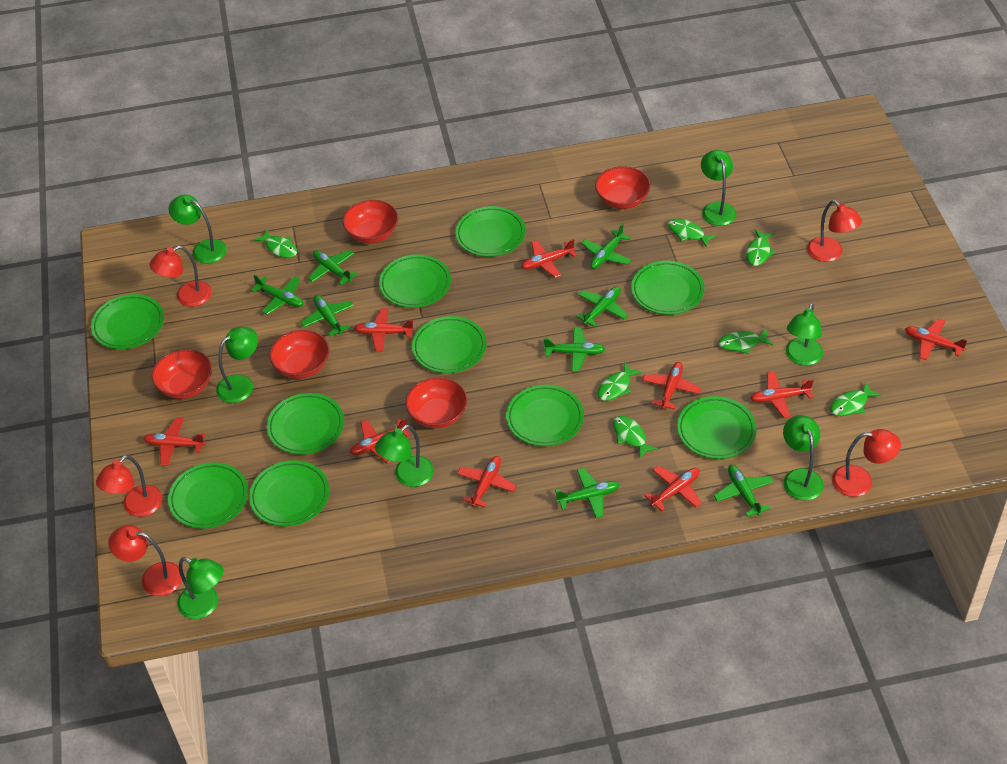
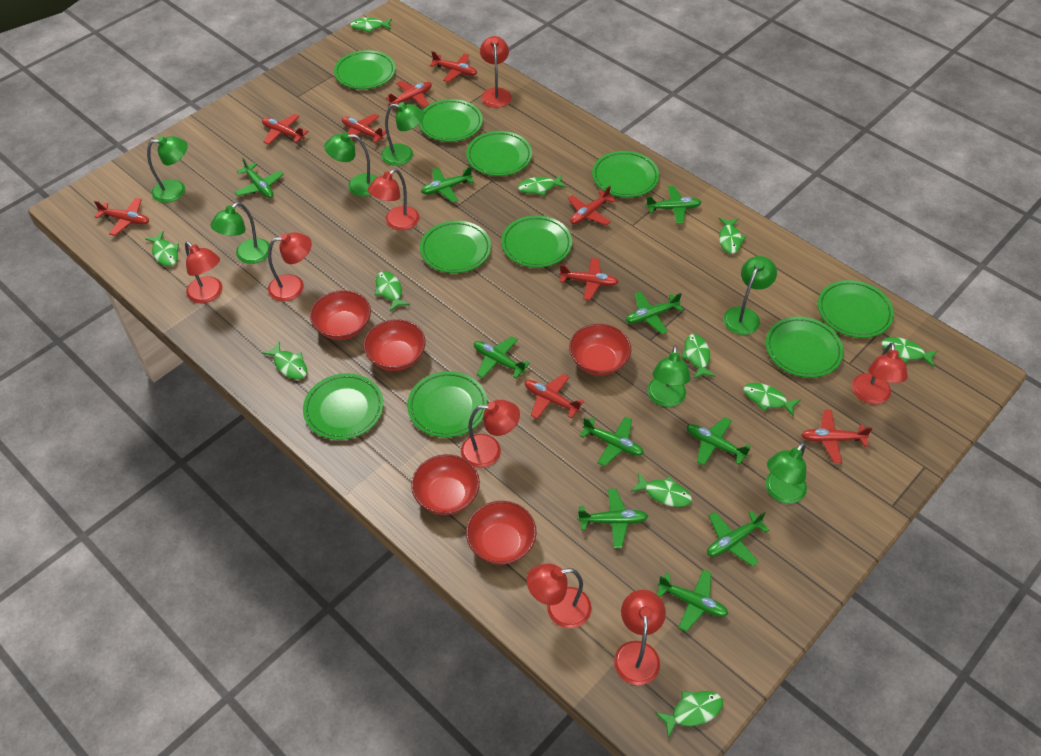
green fish: 7 -> 11
green plane: 8 -> 10
red lamp: 5 -> 8

